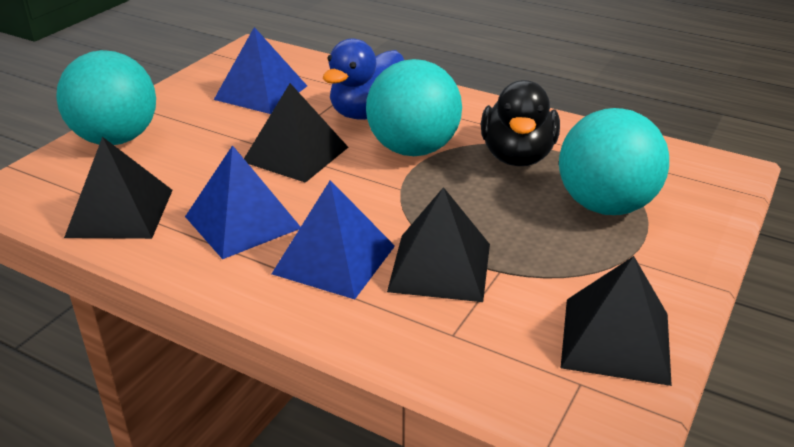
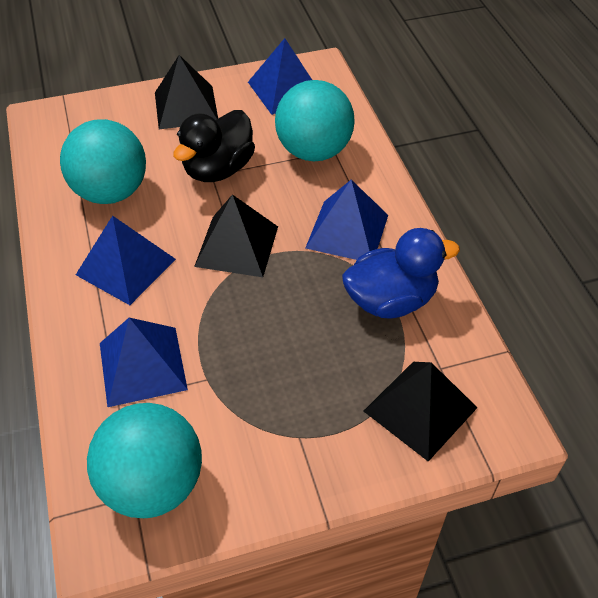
black pyramid: 4 -> 3
blue pyramid: 3 -> 4

